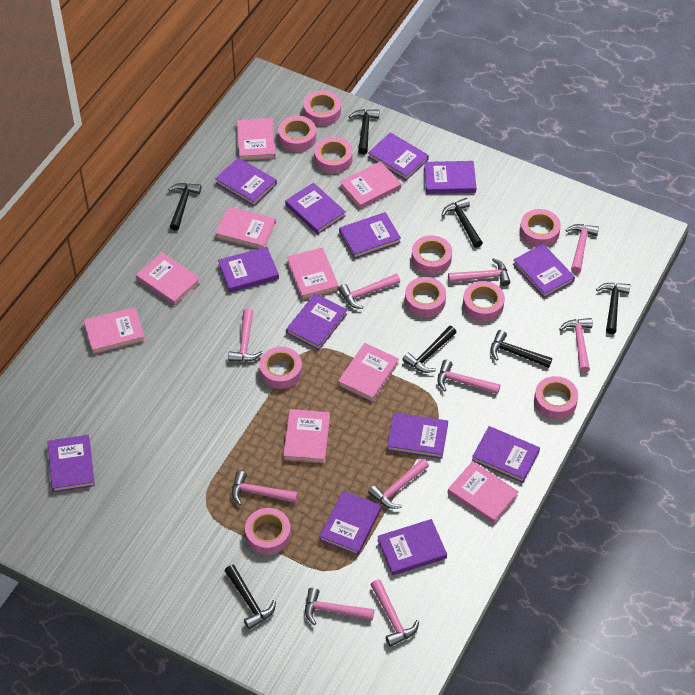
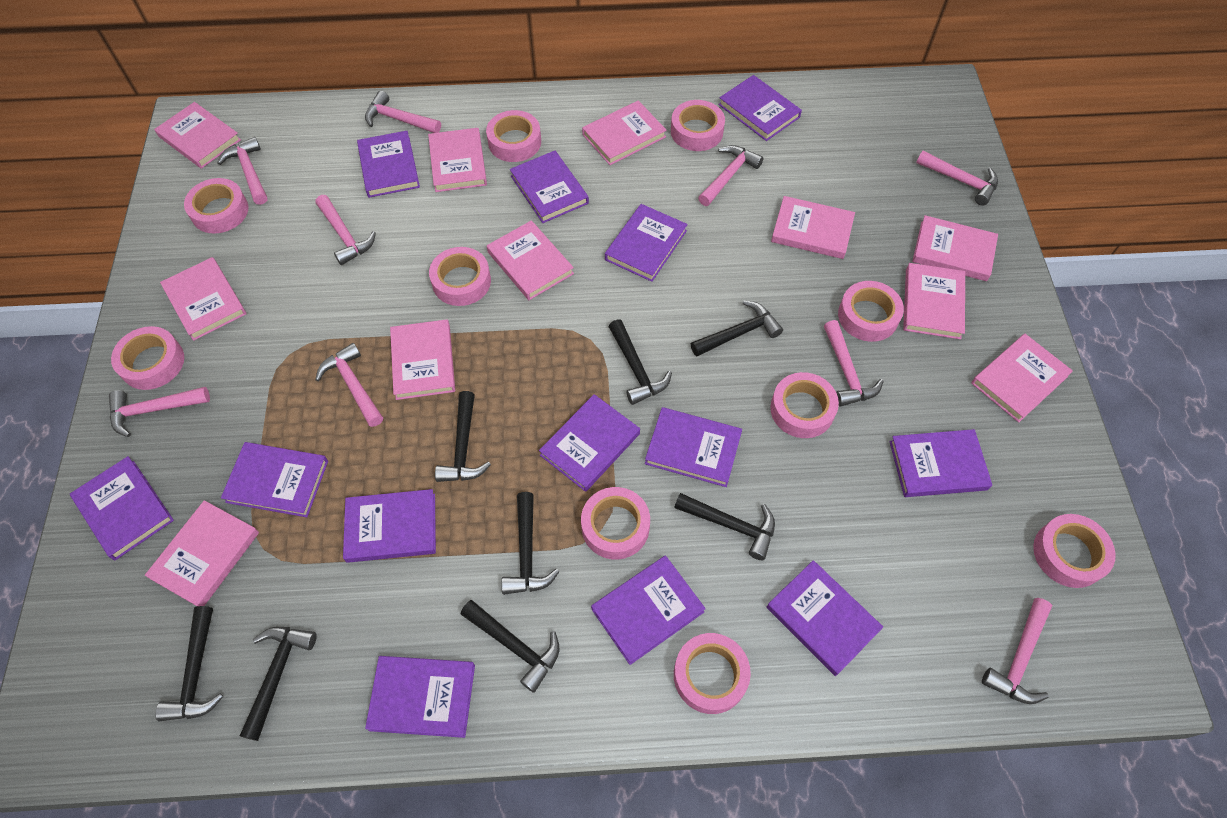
black hammer: 7 -> 8
pink book: 9 -> 11
pink hammer: 10 -> 9

